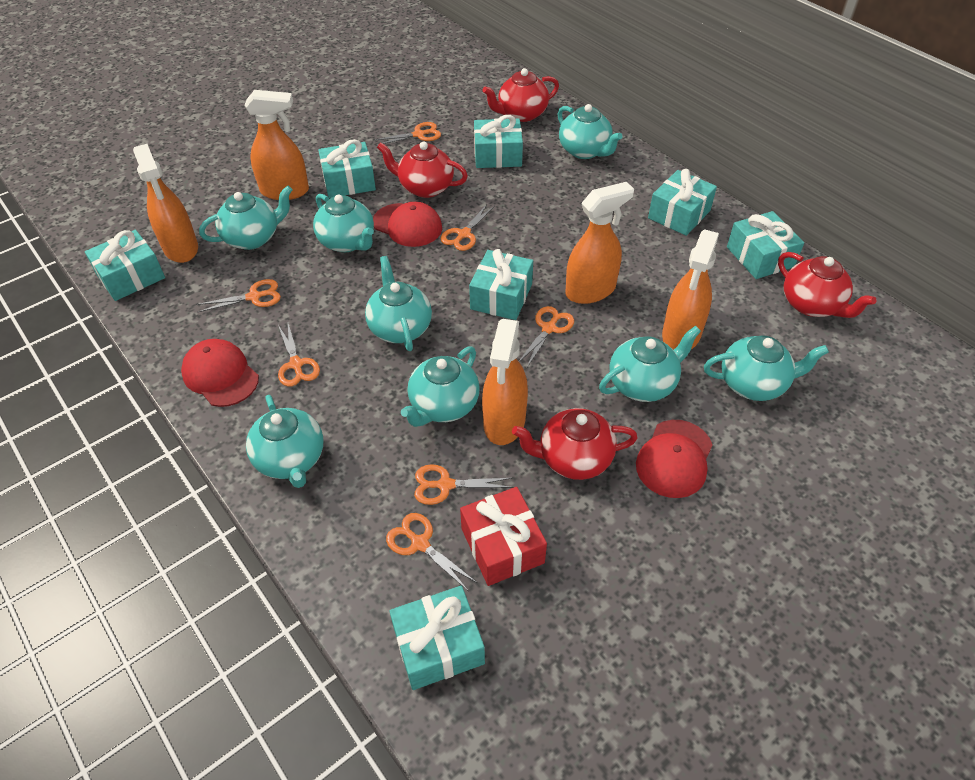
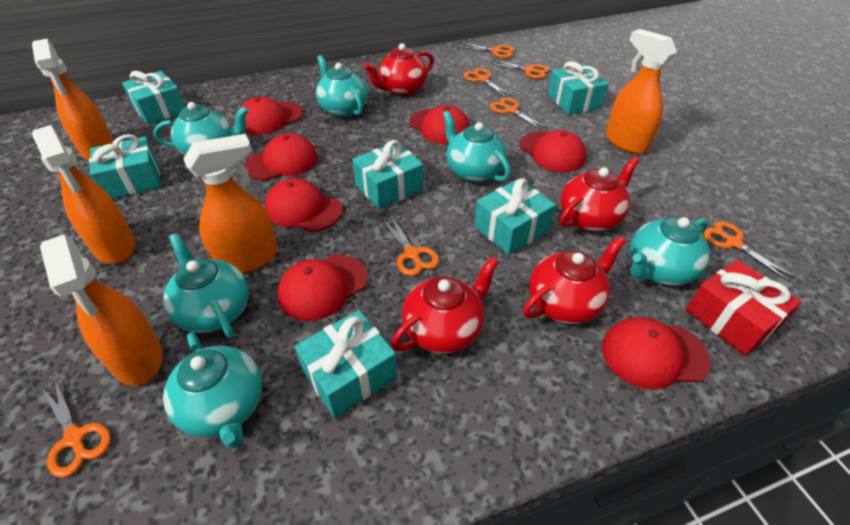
red cap: 3 -> 7
turquoise gift: 7 -> 6
turquoise teapot: 8 -> 6

